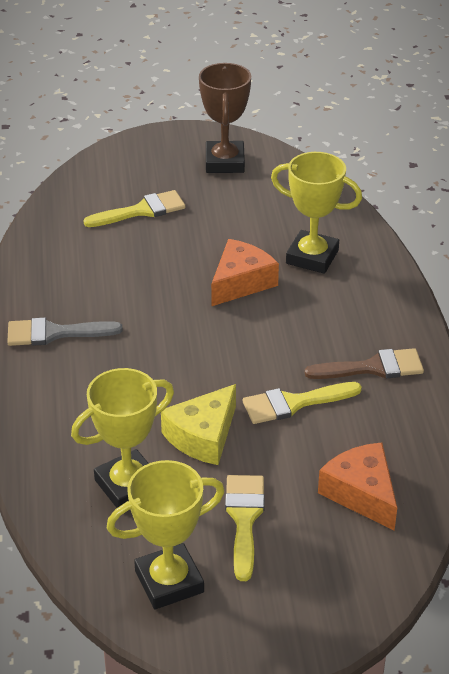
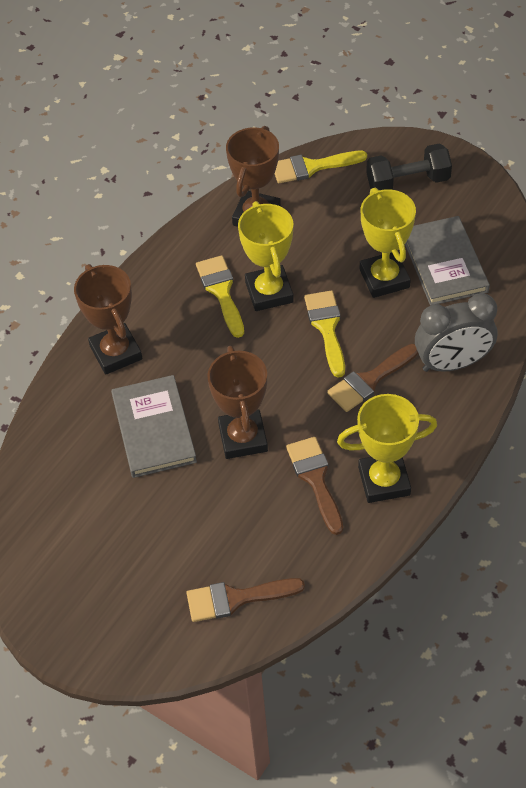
black dumbbell: 0 -> 1
brown brush: 1 -> 3
brown trophy: 1 -> 3
grey book: 0 -> 2
grey brush: 1 -> 0
grey clock: 0 -> 1
orange cheese: 2 -> 0
yellow cheese: 1 -> 0

